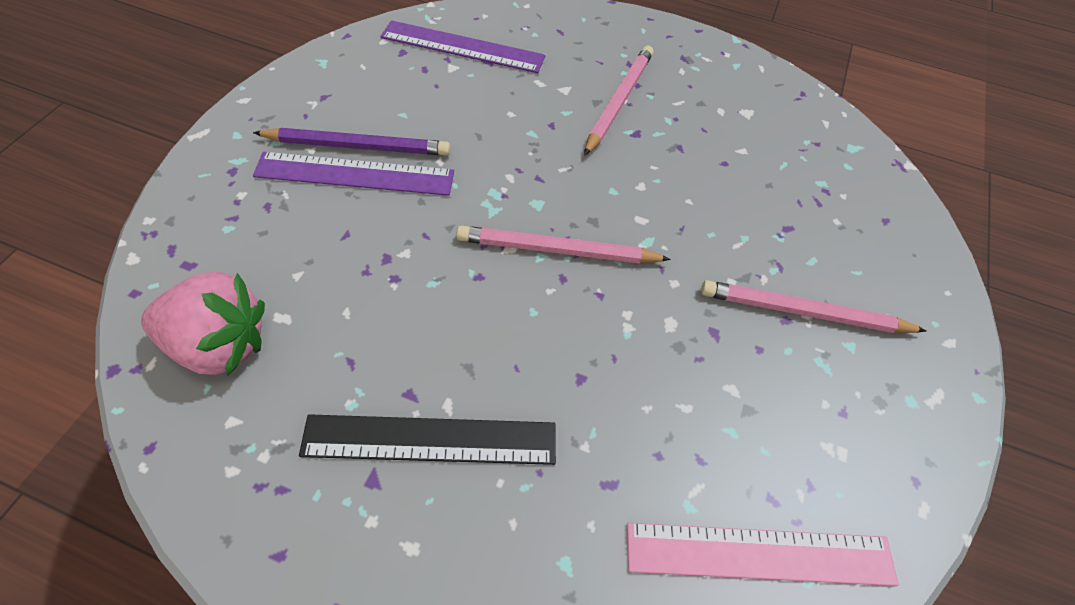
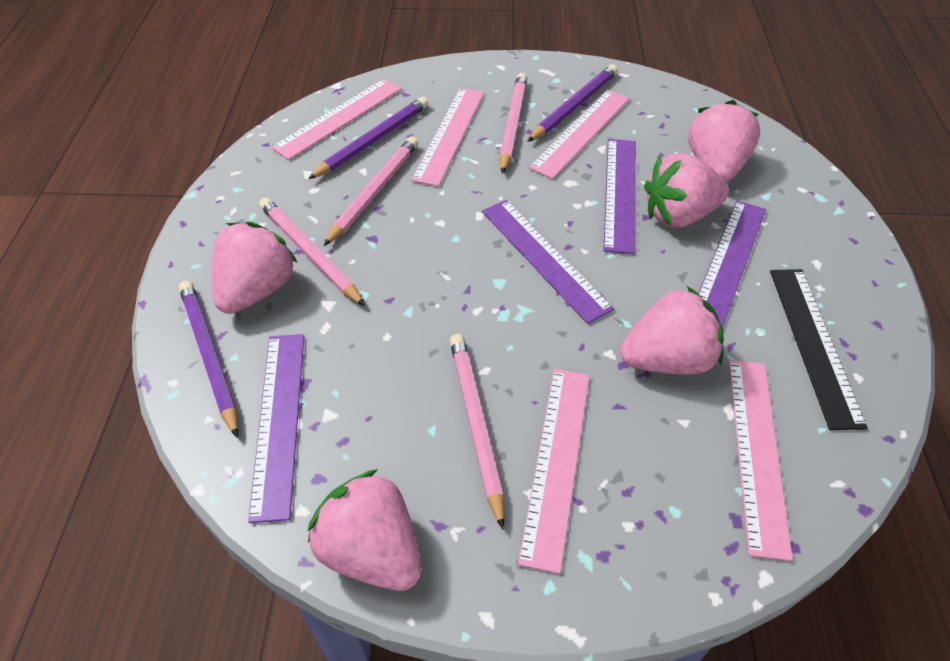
pink pencil: 3 -> 4
pink ruler: 1 -> 5
pink strawberry: 1 -> 5
purple pencil: 1 -> 3
purple ruler: 2 -> 4

